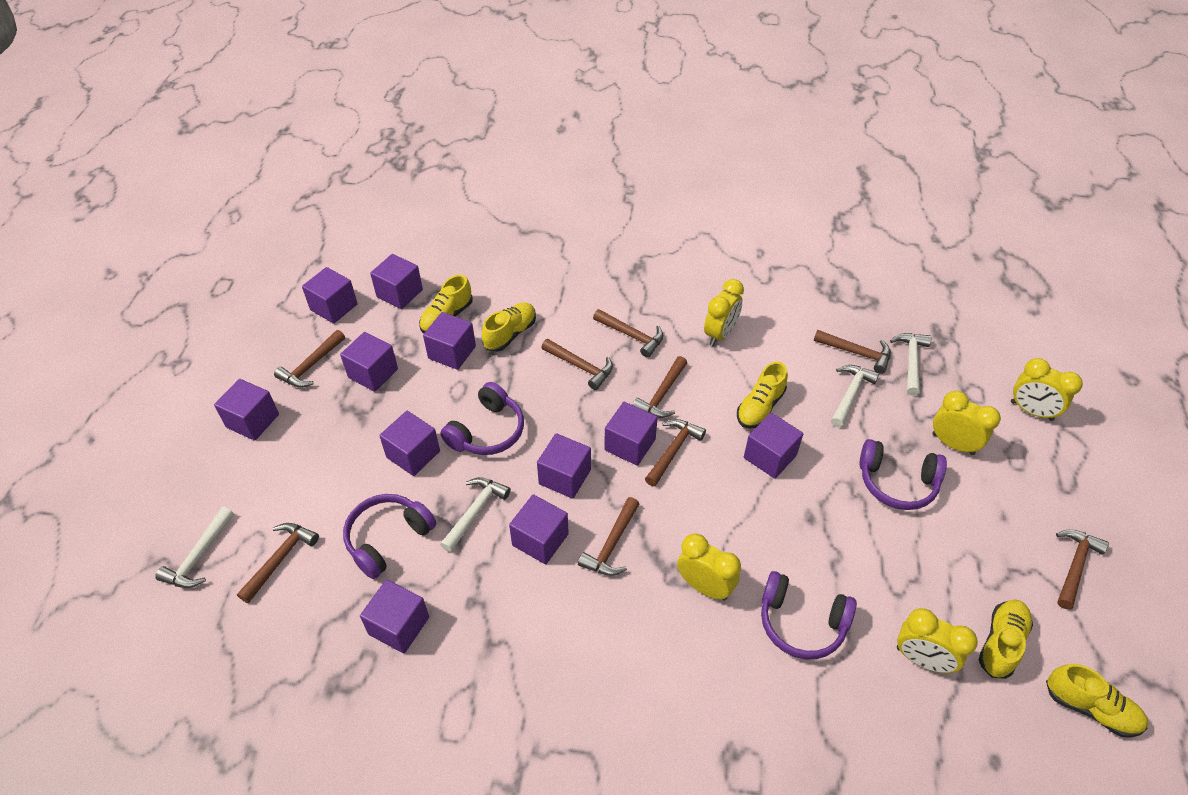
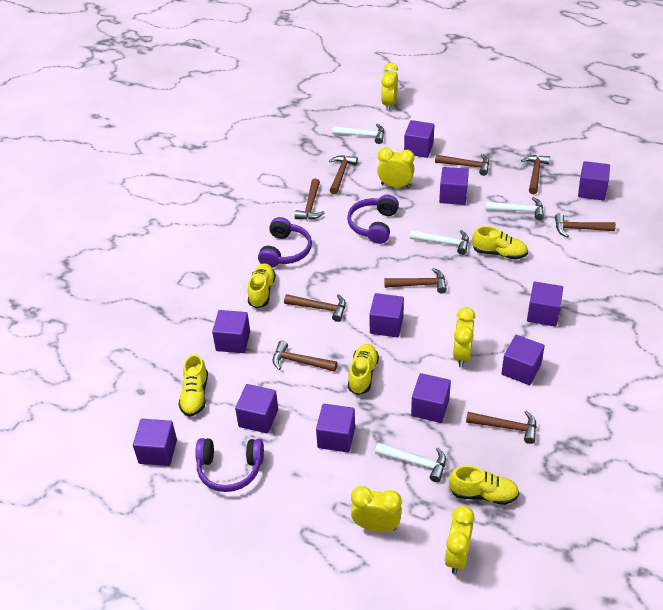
purple headphones: 4 -> 3

